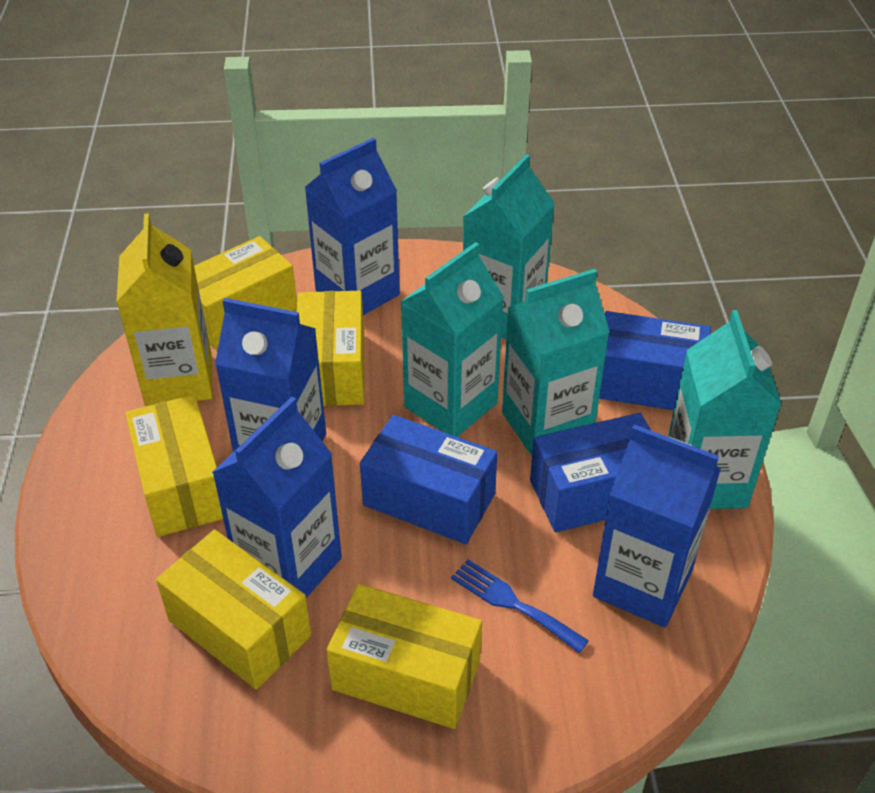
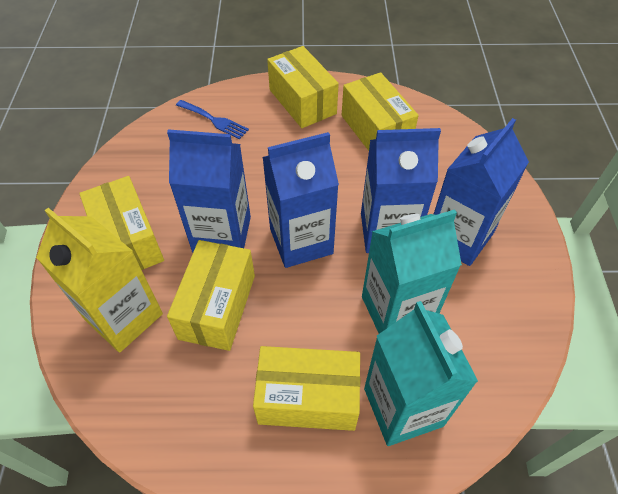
blue box: 3 -> 0
turquoise carton: 4 -> 2

